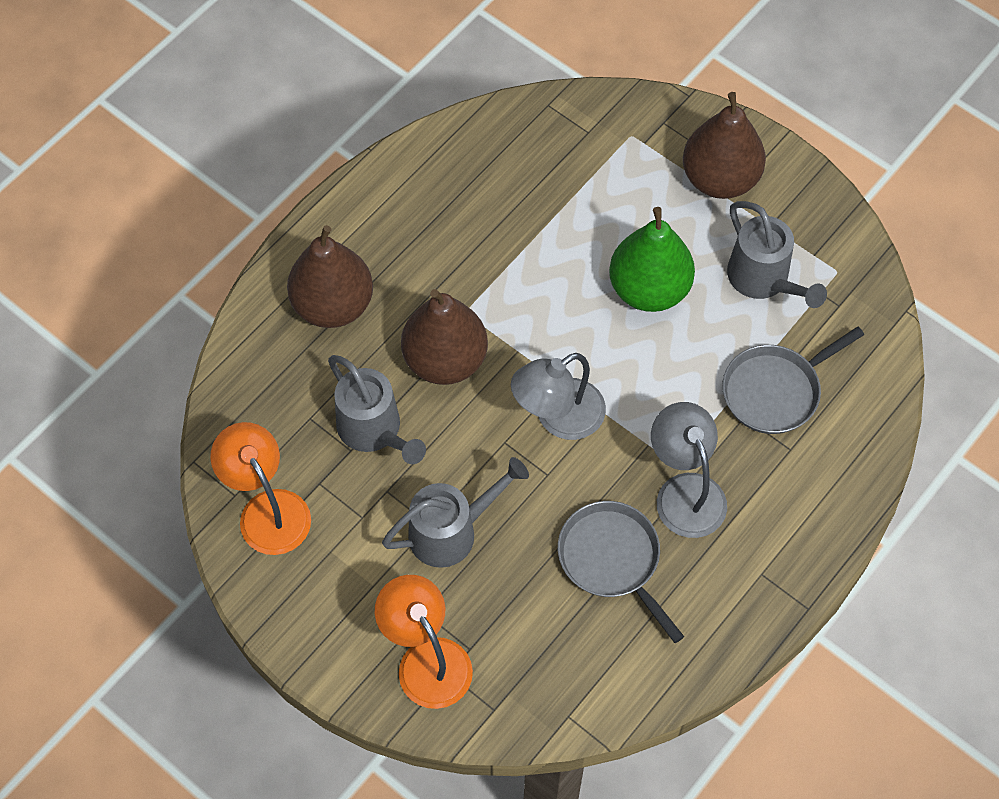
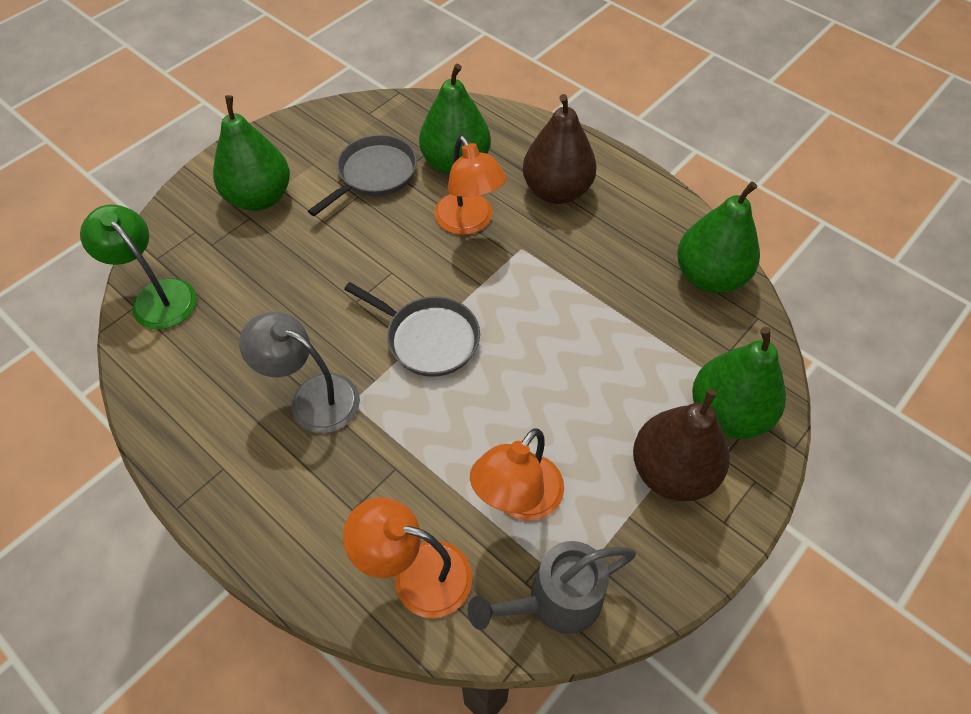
brown pear: 3 -> 2
green lamp: 0 -> 1
green pear: 1 -> 4
grey lamp: 2 -> 1
grey watering can: 3 -> 1
orange lamp: 2 -> 3

